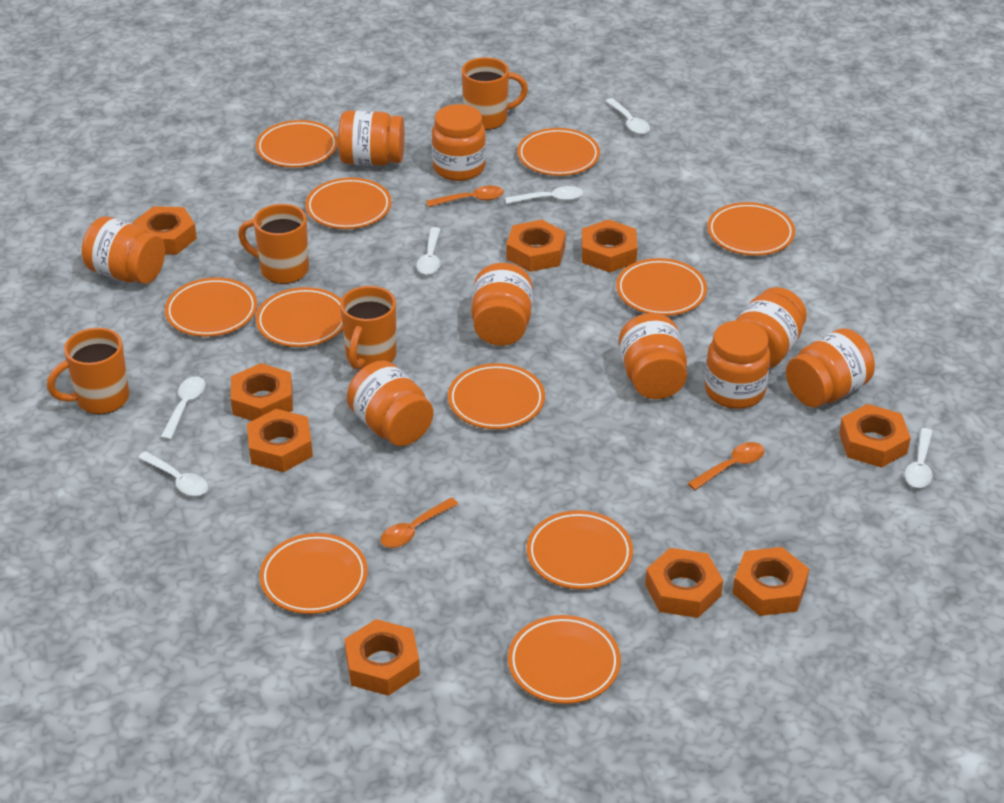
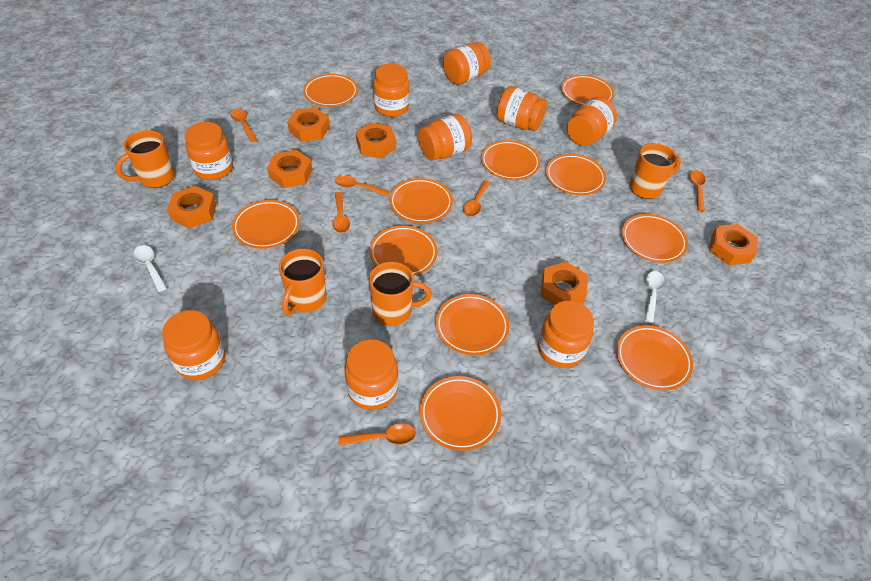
orange nut: 9 -> 6
orange spoon: 3 -> 6
white spoon: 6 -> 2

